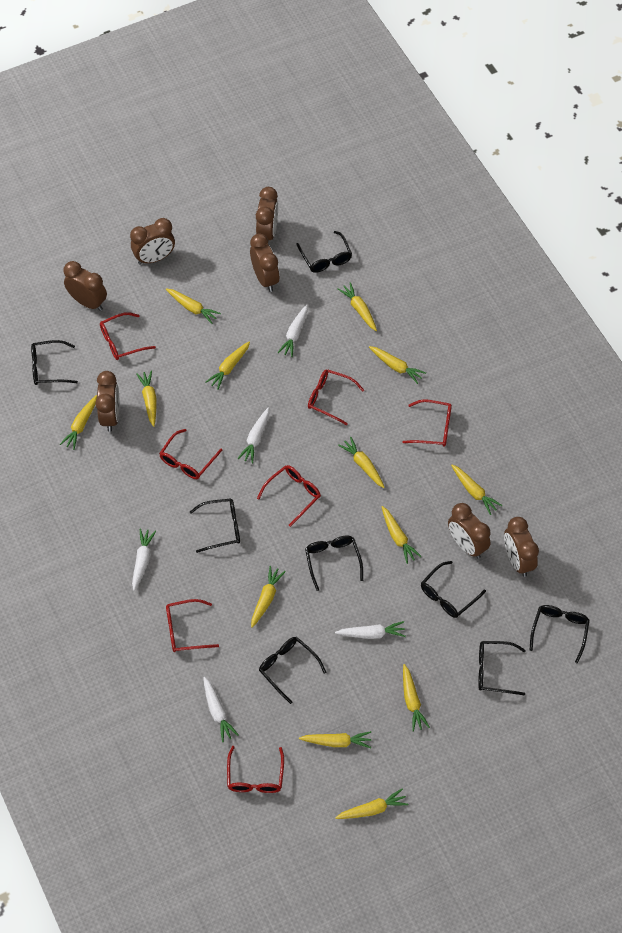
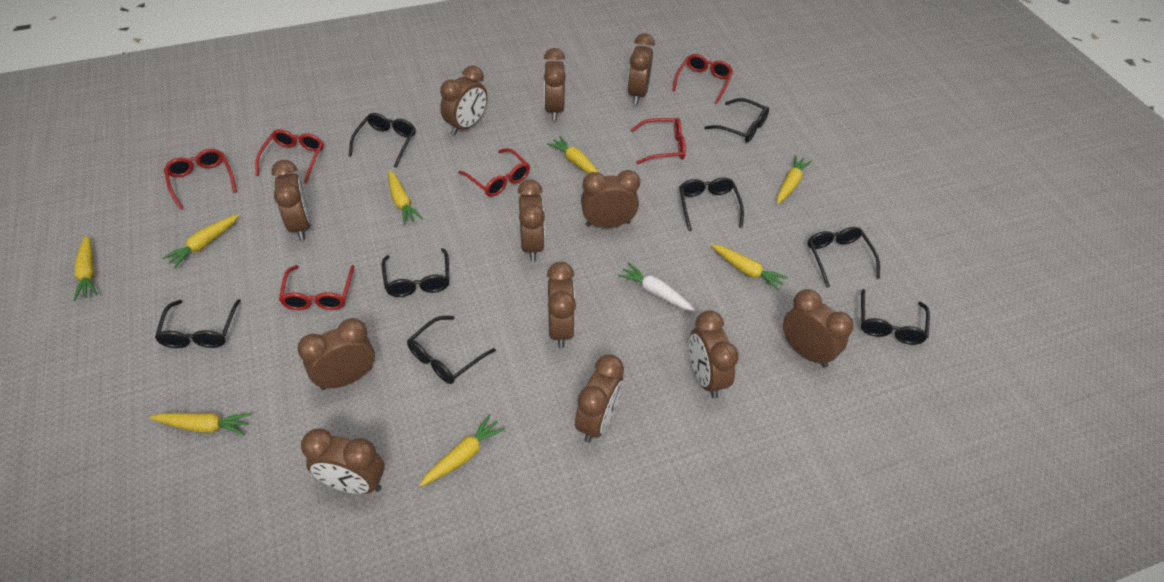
brown clock: 7 -> 12
red glasses: 7 -> 6
white carrot: 5 -> 1
yellow carrot: 13 -> 8

